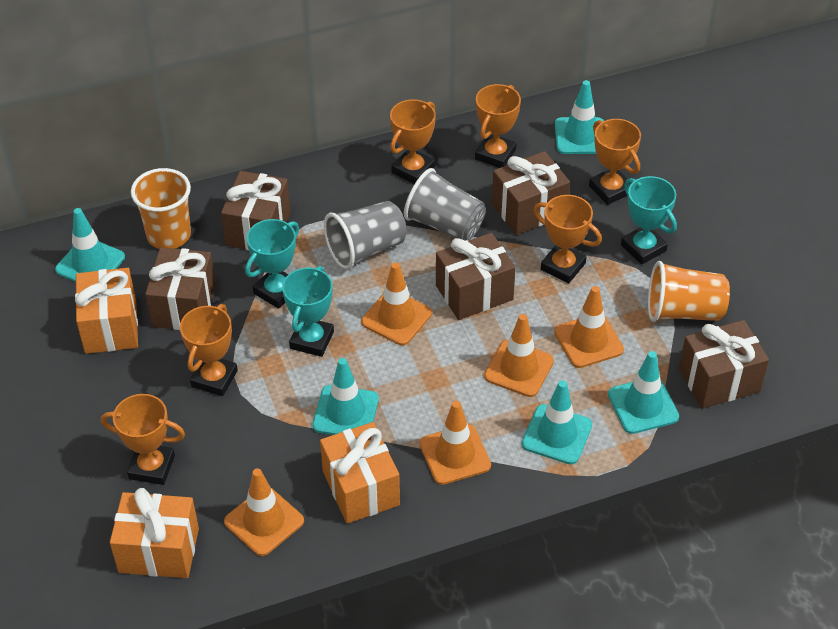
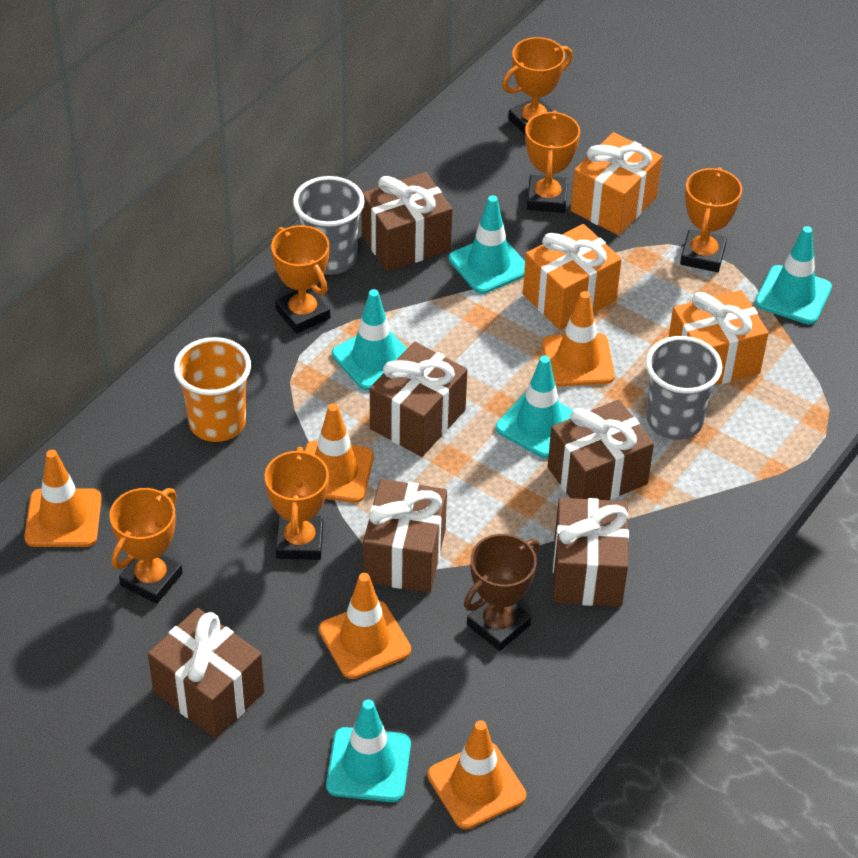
brown gift: 5 -> 6
brown trophy: 0 -> 1
orange cup: 2 -> 1
turquoise trophy: 3 -> 0

